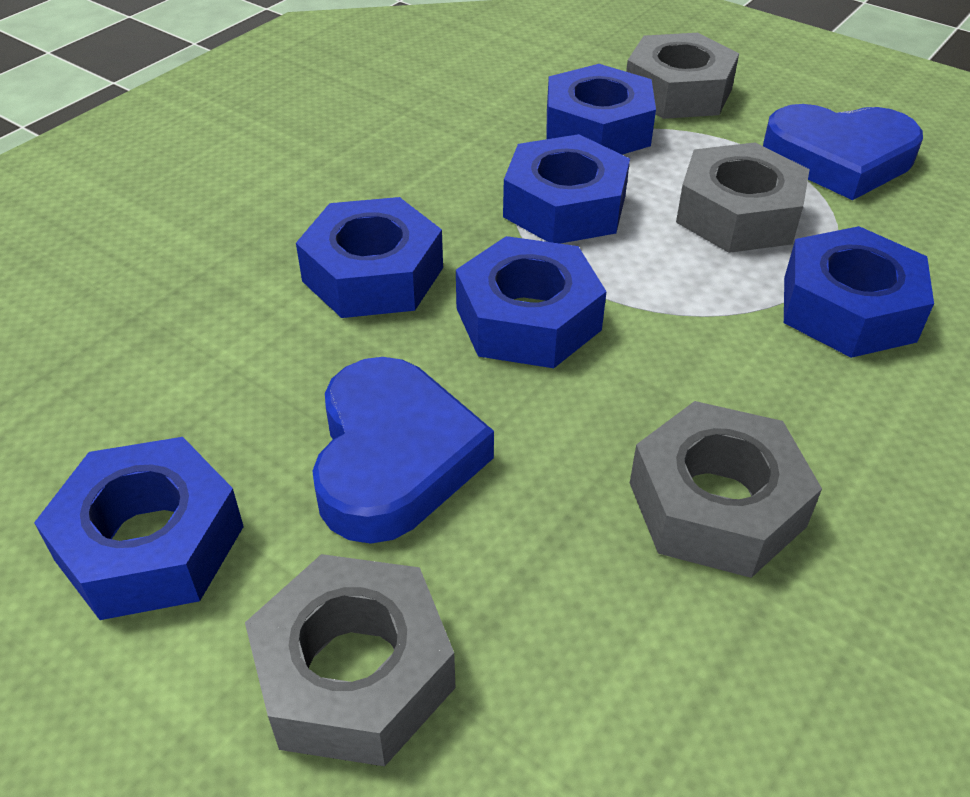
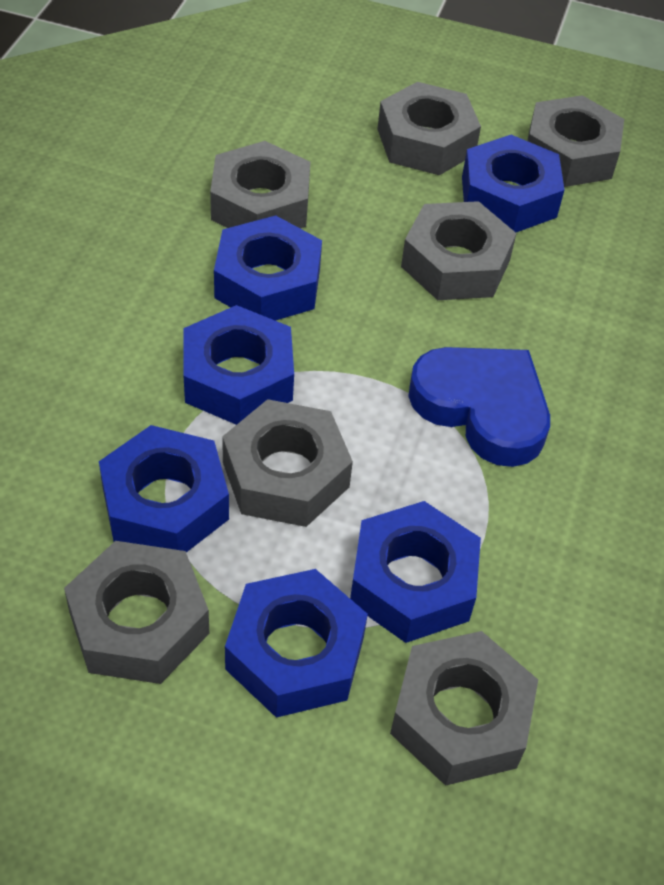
blue heart: 2 -> 1
grey nut: 4 -> 7

